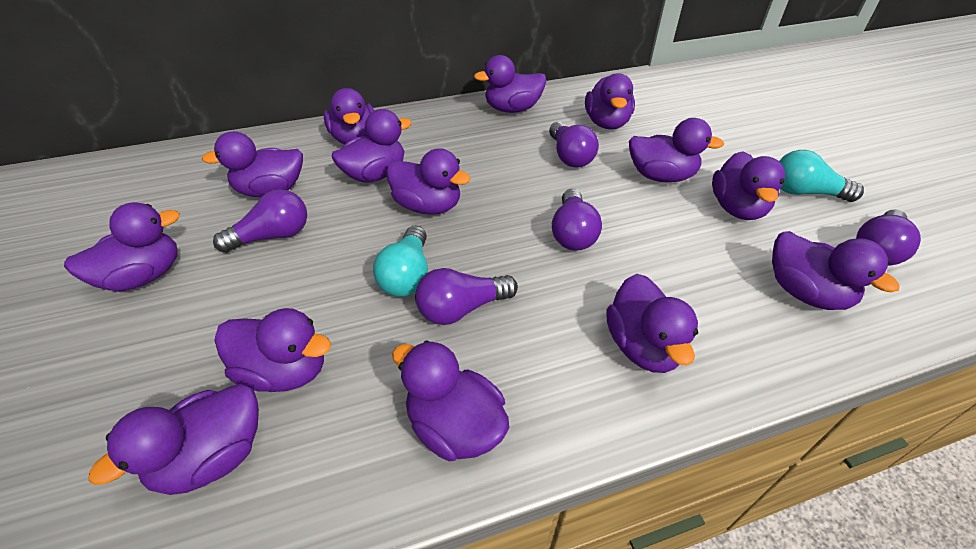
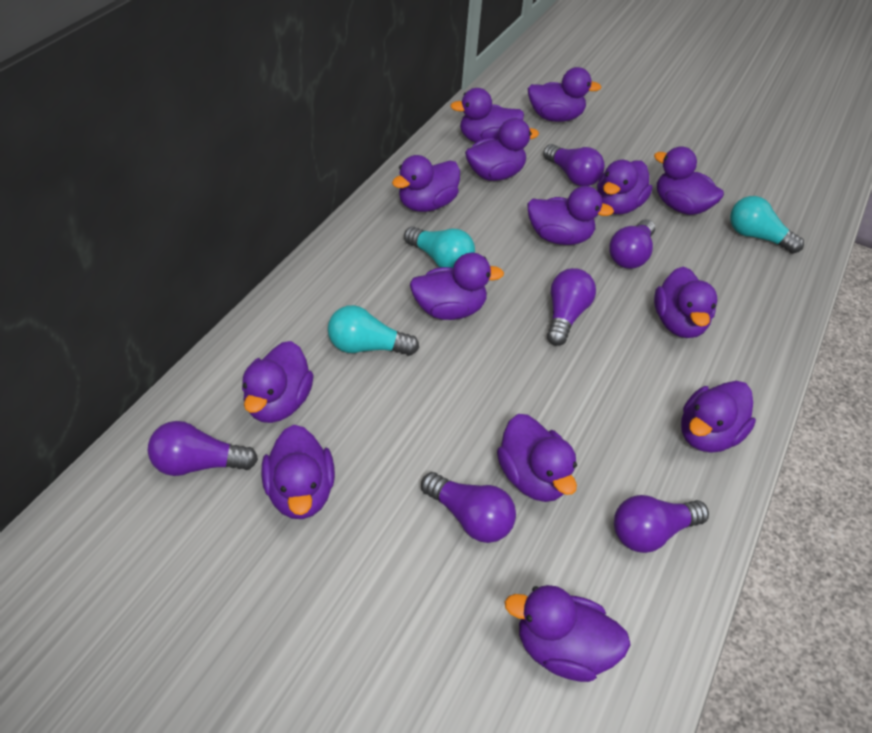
purple light bulb: 5 -> 6
turquoise light bulb: 2 -> 3

